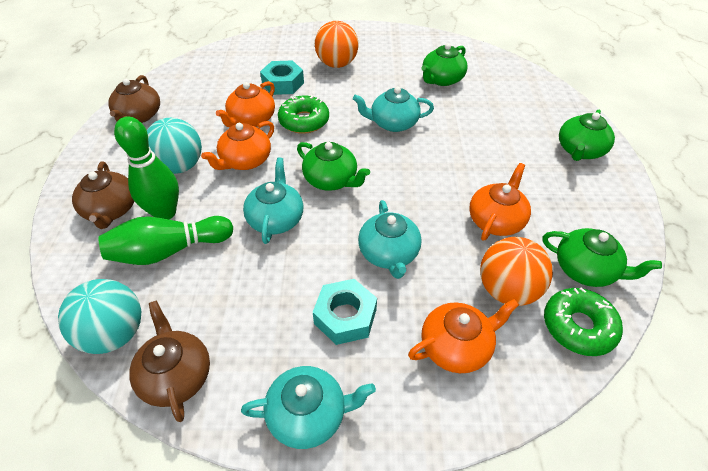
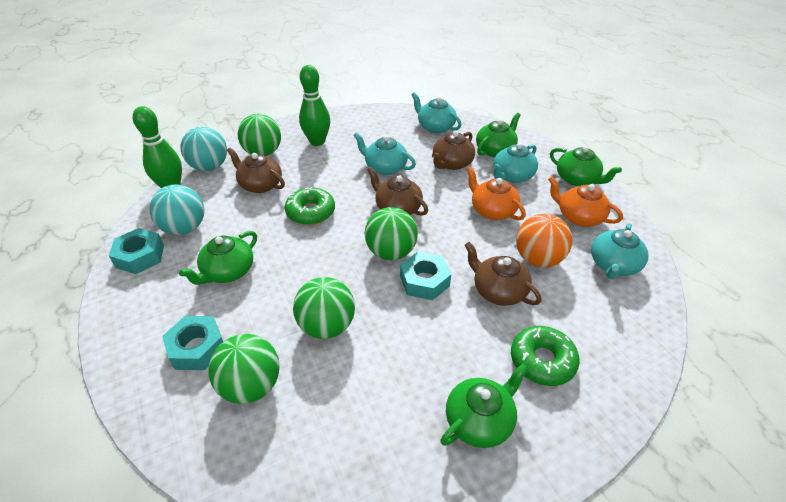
brown teapot: 3 -> 4
green ball: 0 -> 4
orange ball: 2 -> 1
orange teapot: 4 -> 2
turquoise nut: 2 -> 3

